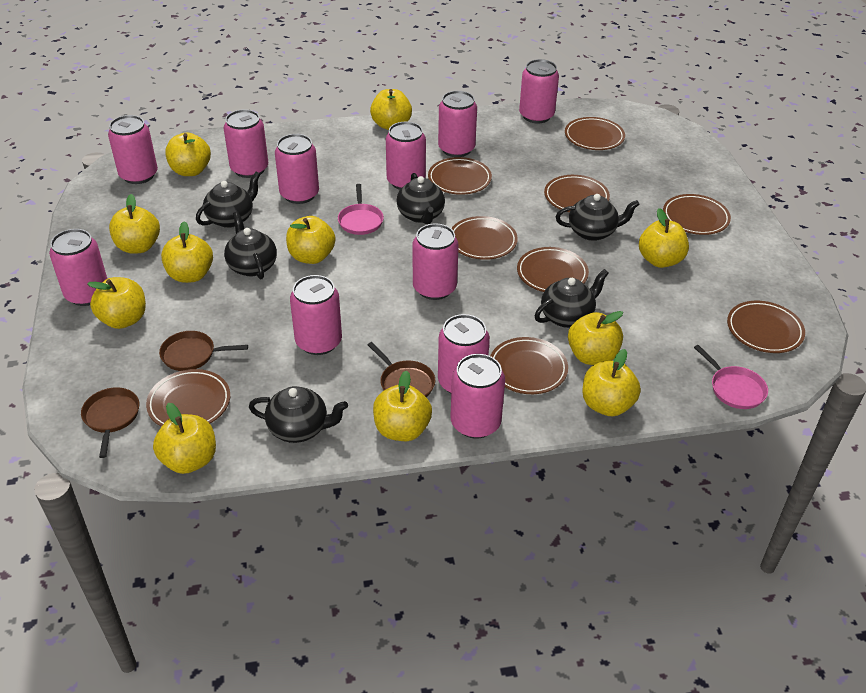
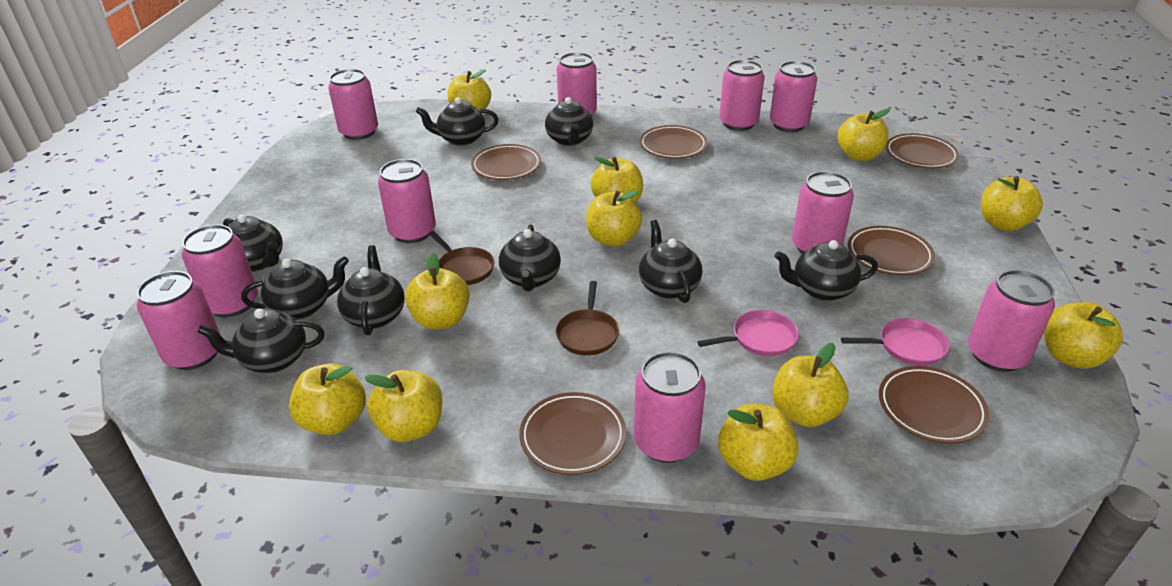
black teapot: 6 -> 9
brown pan: 3 -> 2
brown plate: 9 -> 6
pink can: 11 -> 10

